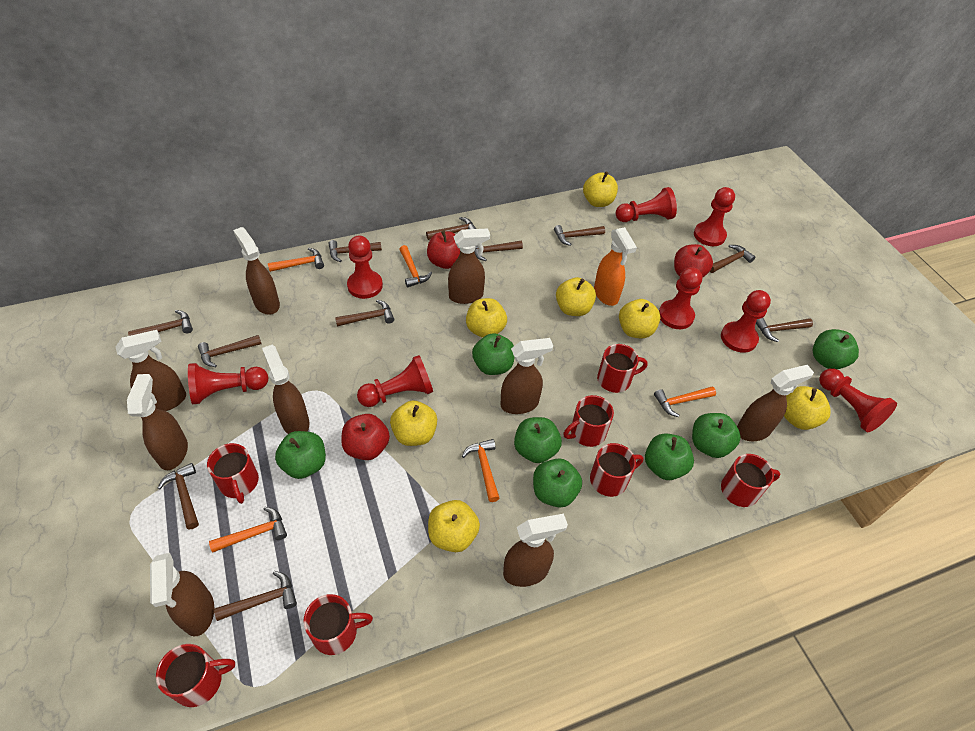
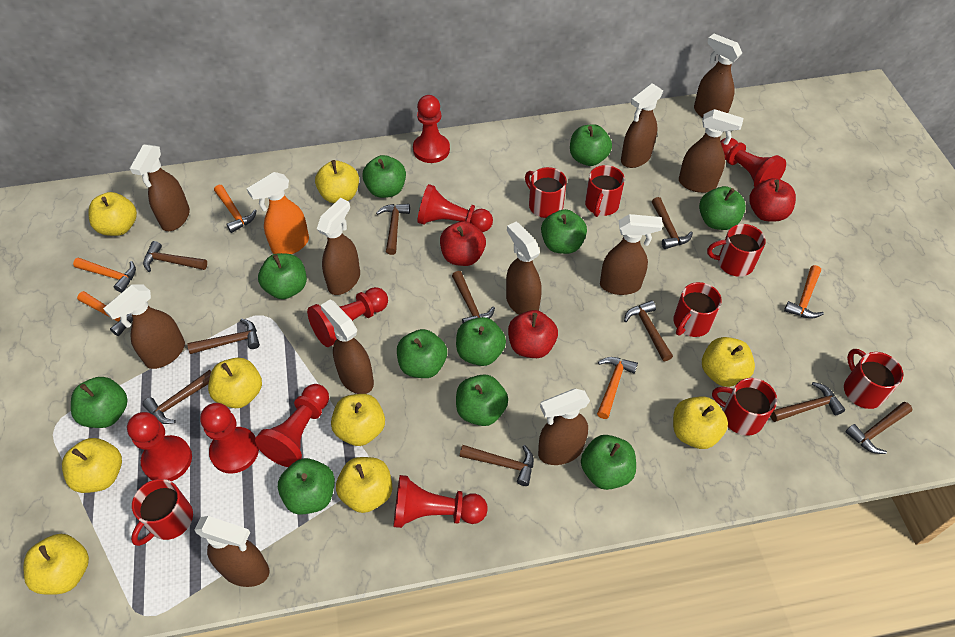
brown hammer: 11 -> 10
brown spray bottle: 9 -> 11
green apple: 7 -> 11
yellow apple: 7 -> 9

